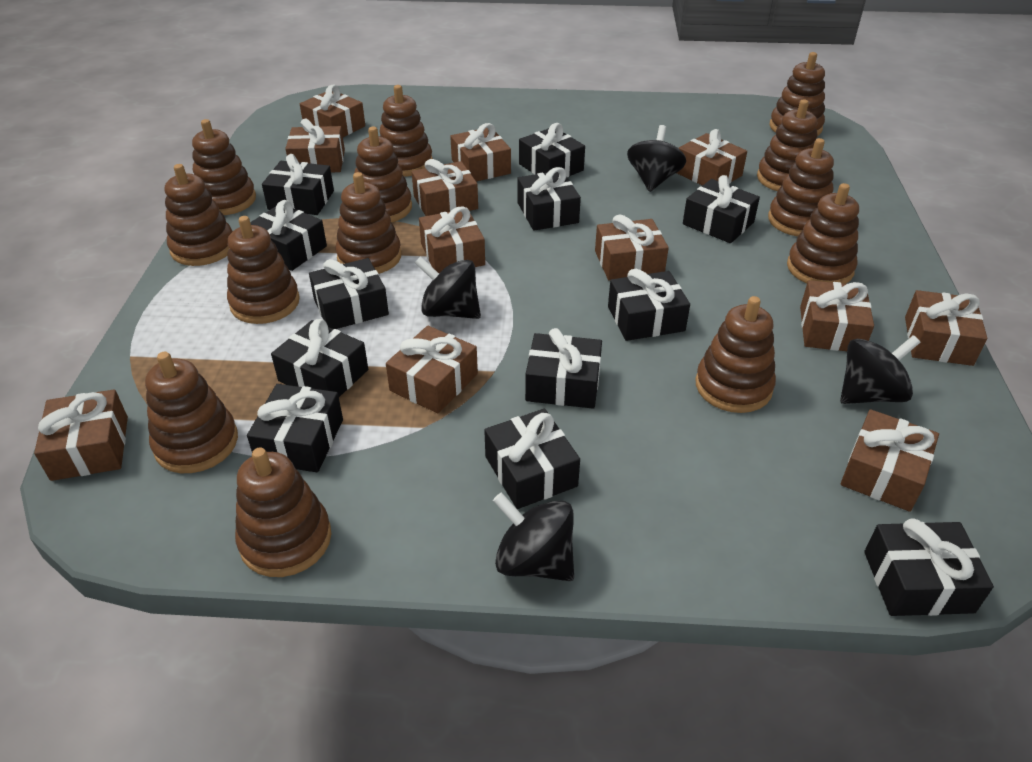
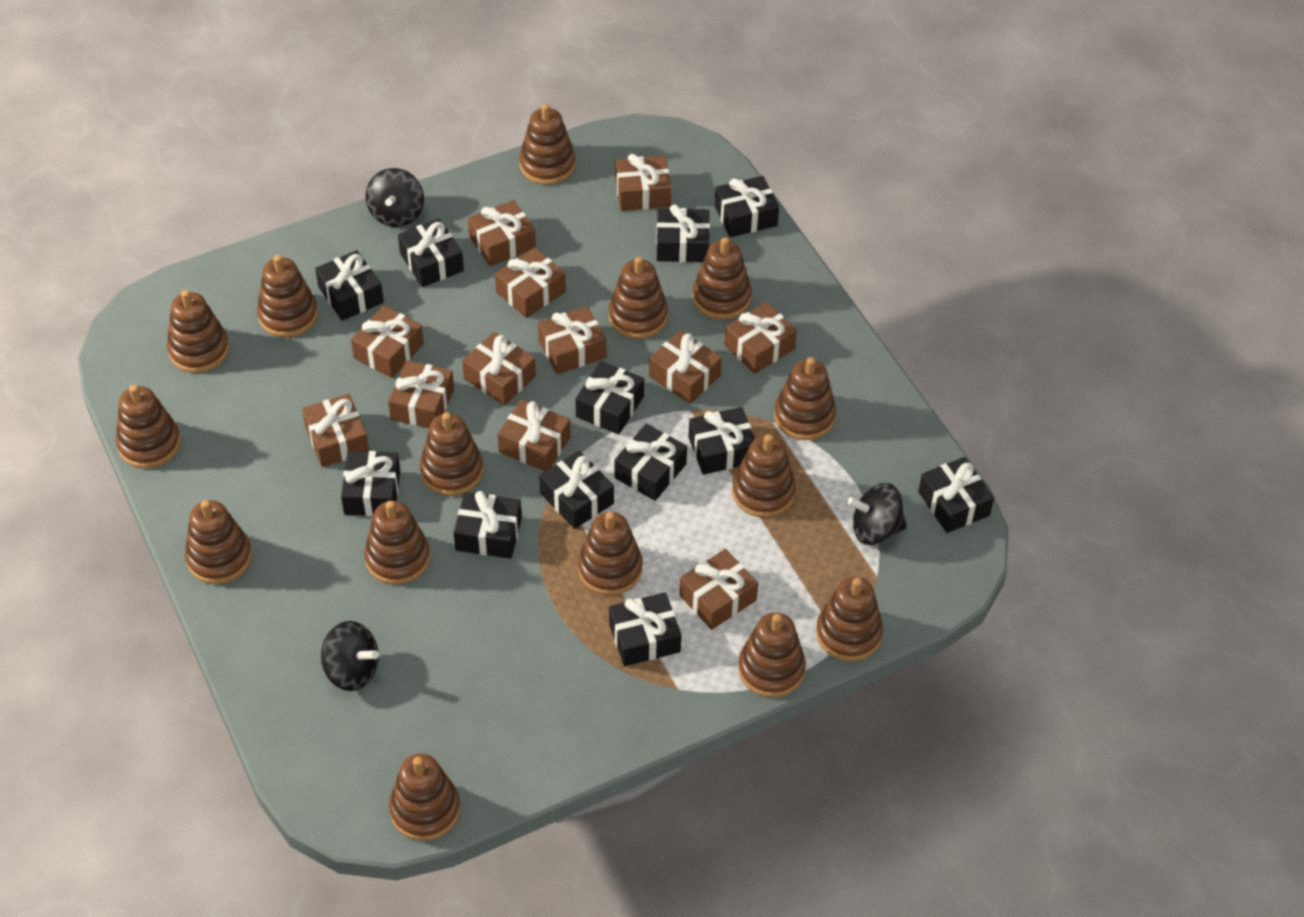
black spinning top: 4 -> 3
brown stacking toy: 13 -> 15

